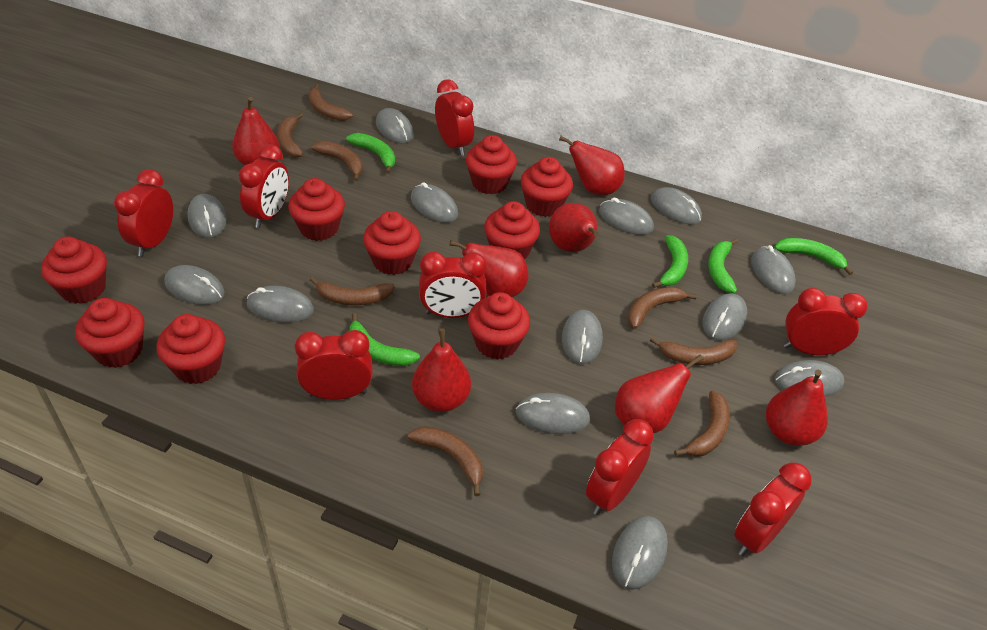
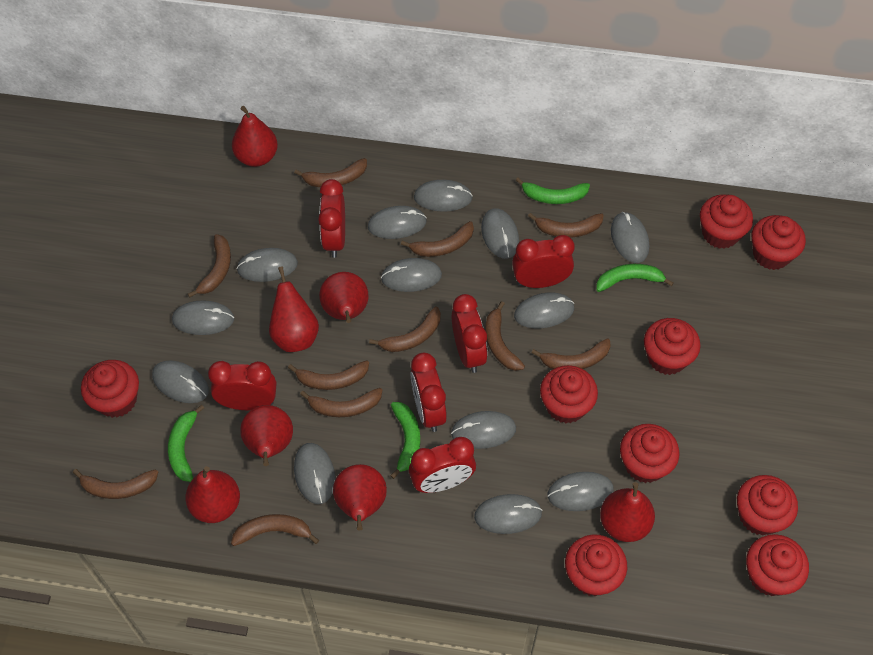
brown banana: 8 -> 11
green banana: 5 -> 4
red clock: 8 -> 6

